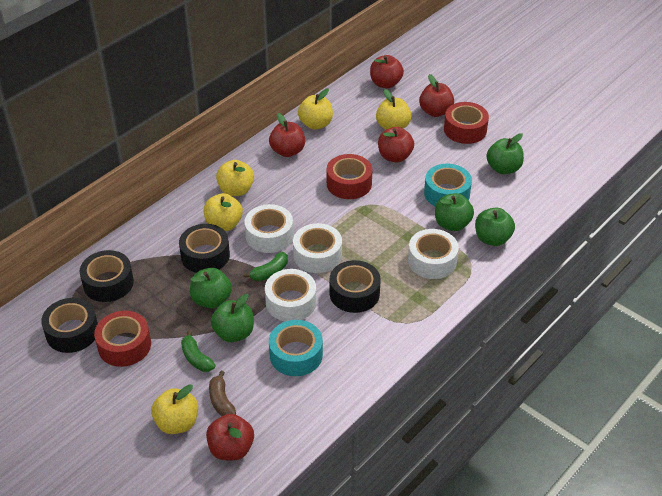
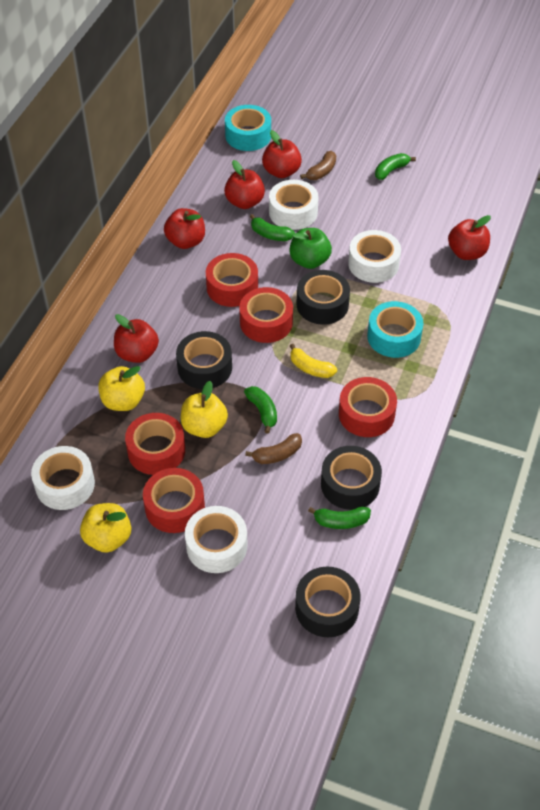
brown banana: 1 -> 2
green apple: 5 -> 1
green banana: 2 -> 4
red tape: 3 -> 5
yellow apple: 5 -> 3
yellow banana: 0 -> 1

